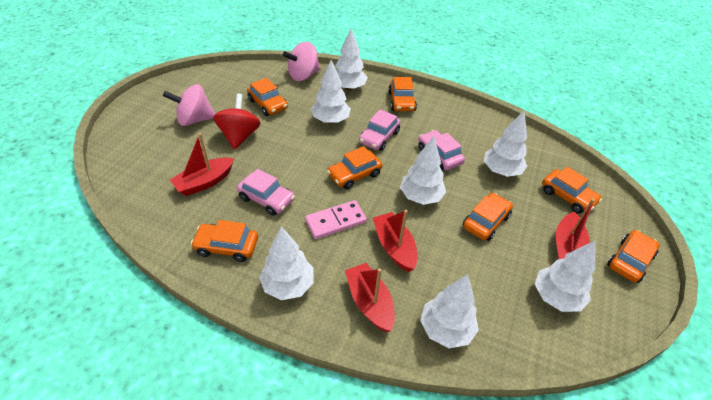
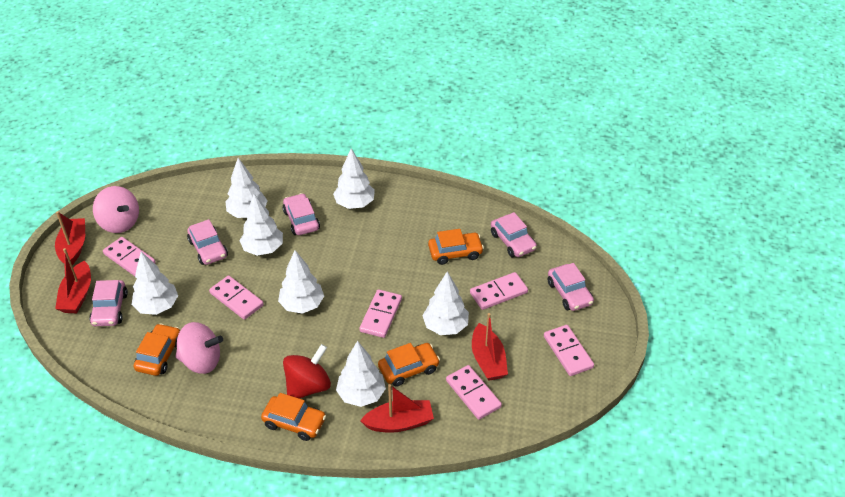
orange car: 7 -> 4
pink car: 3 -> 5
pink domino: 1 -> 6

